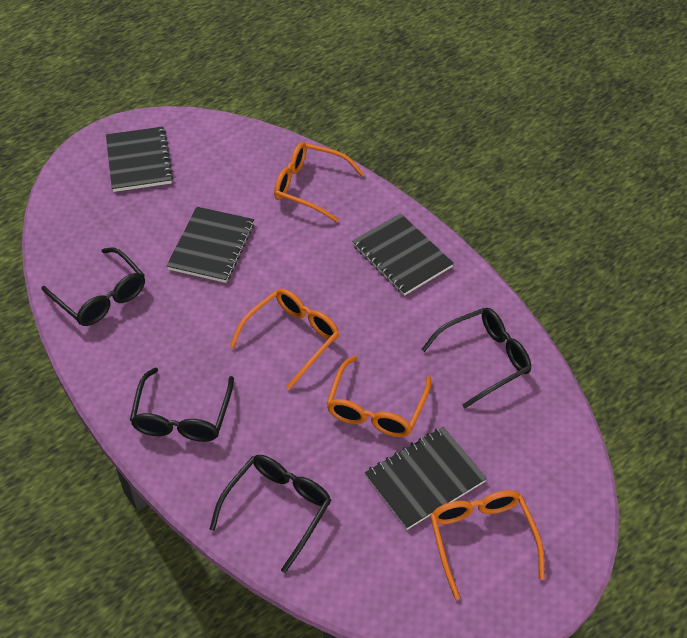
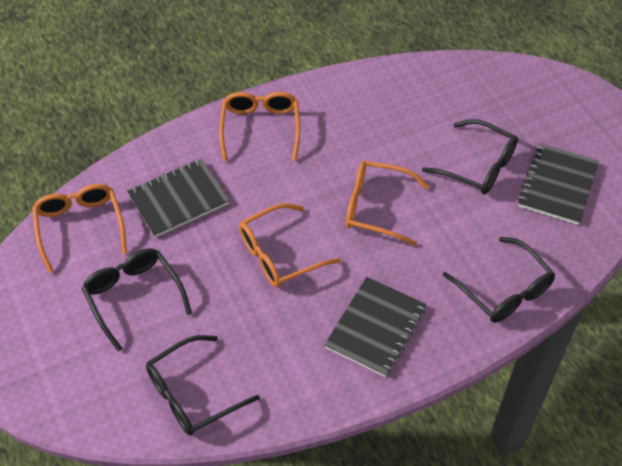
black notebook: 4 -> 3

